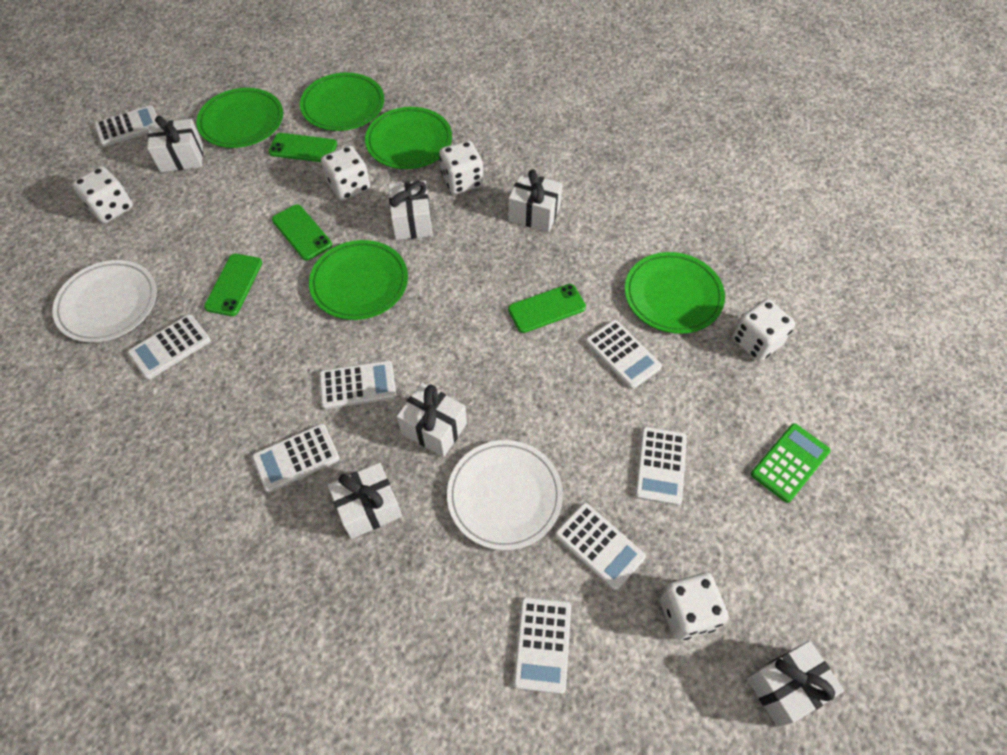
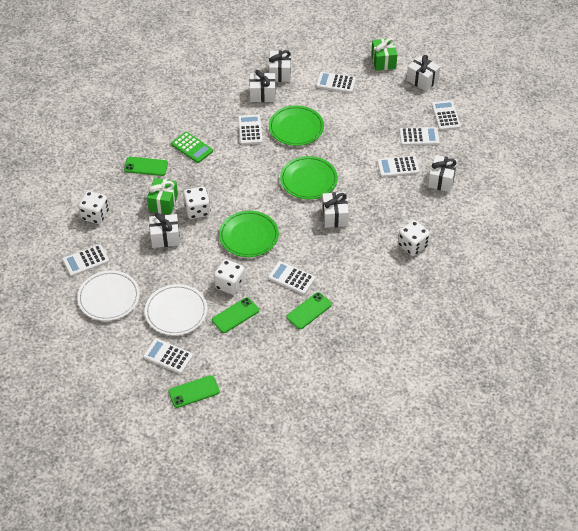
green gift: 0 -> 2
green plate: 5 -> 3
white dice: 5 -> 4

